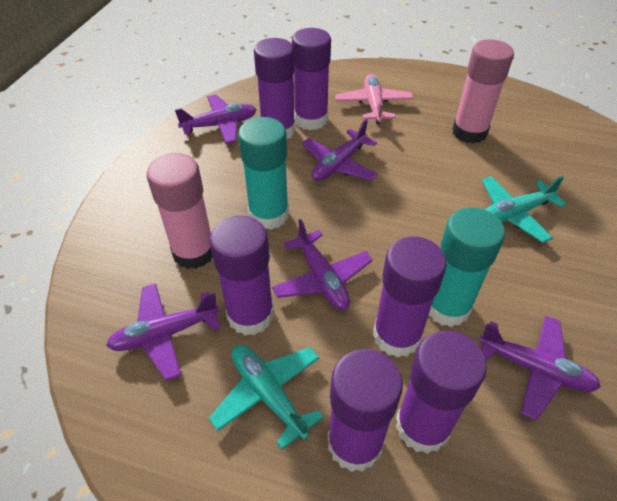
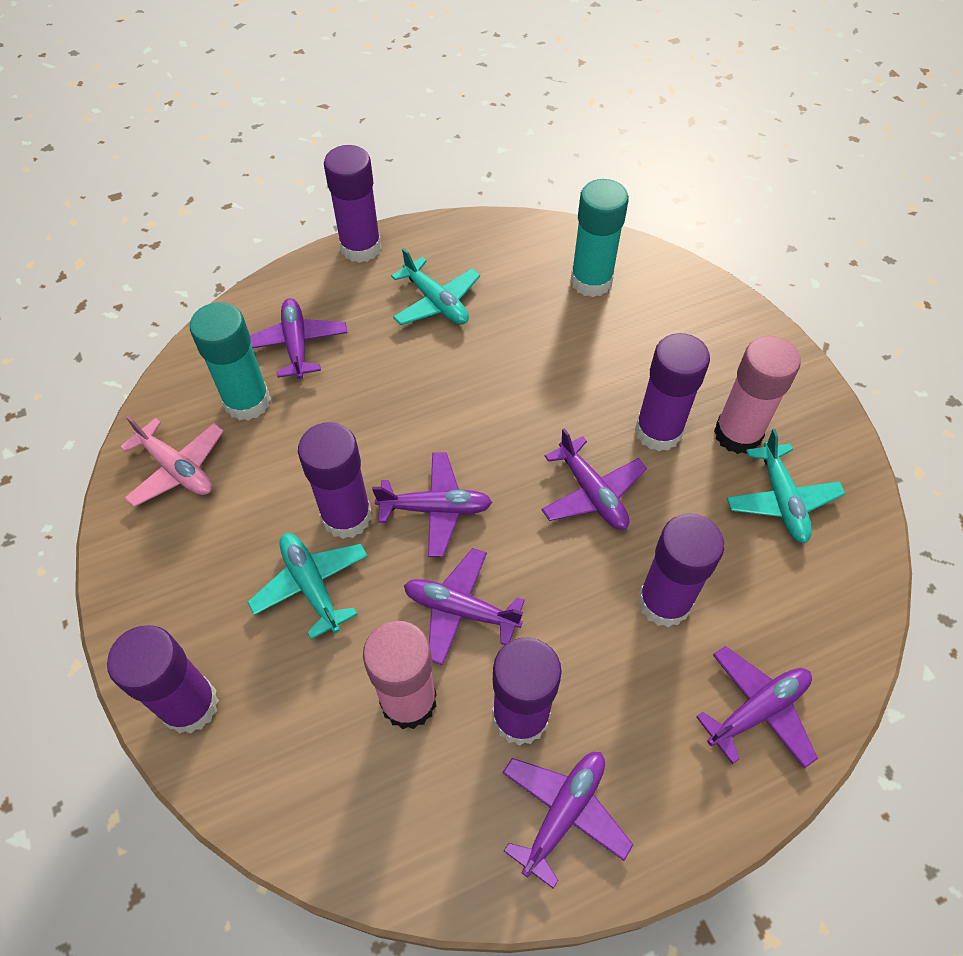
purple plane: 5 -> 6
turquoise plane: 2 -> 3

